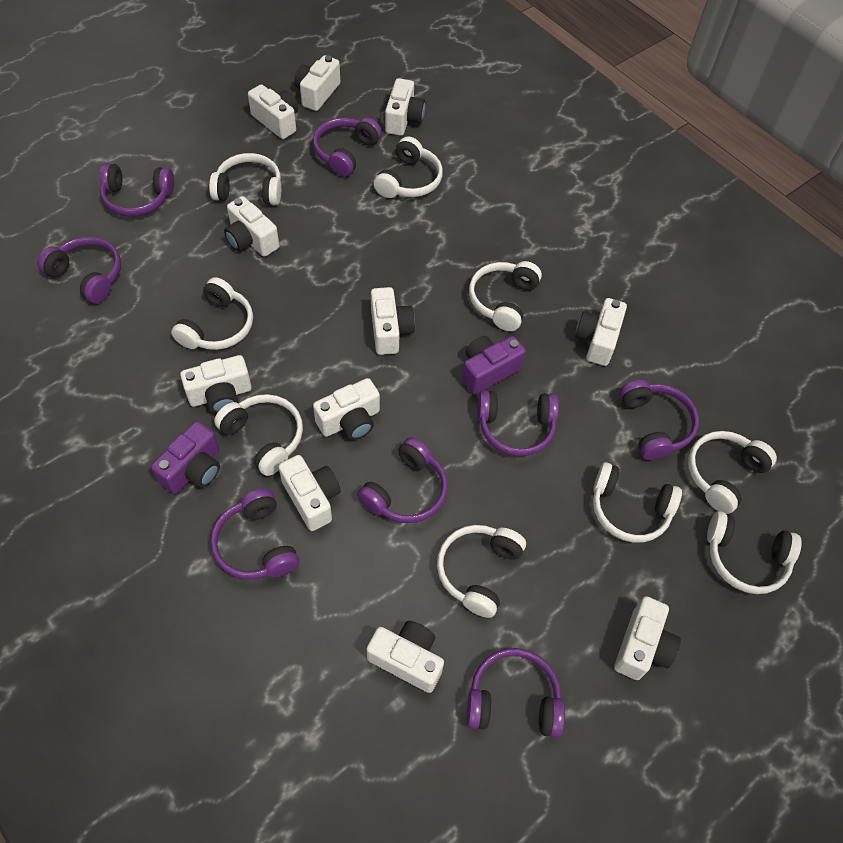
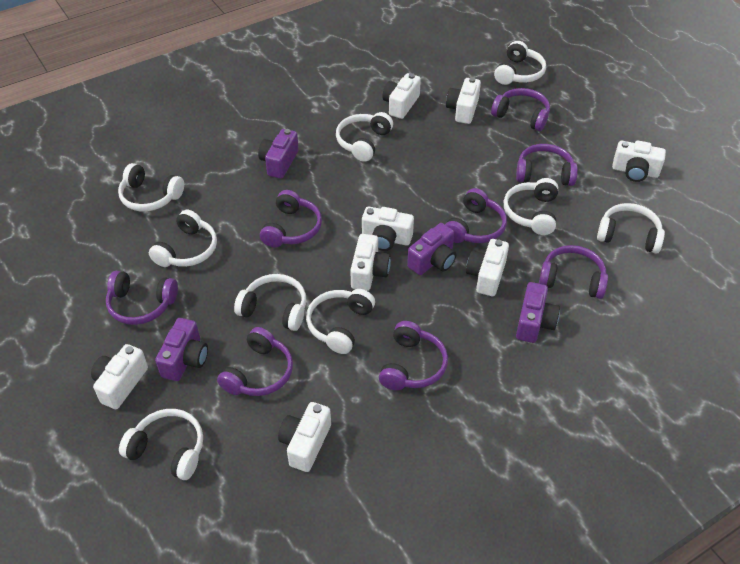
purple camera: 2 -> 4
white camera: 11 -> 8

